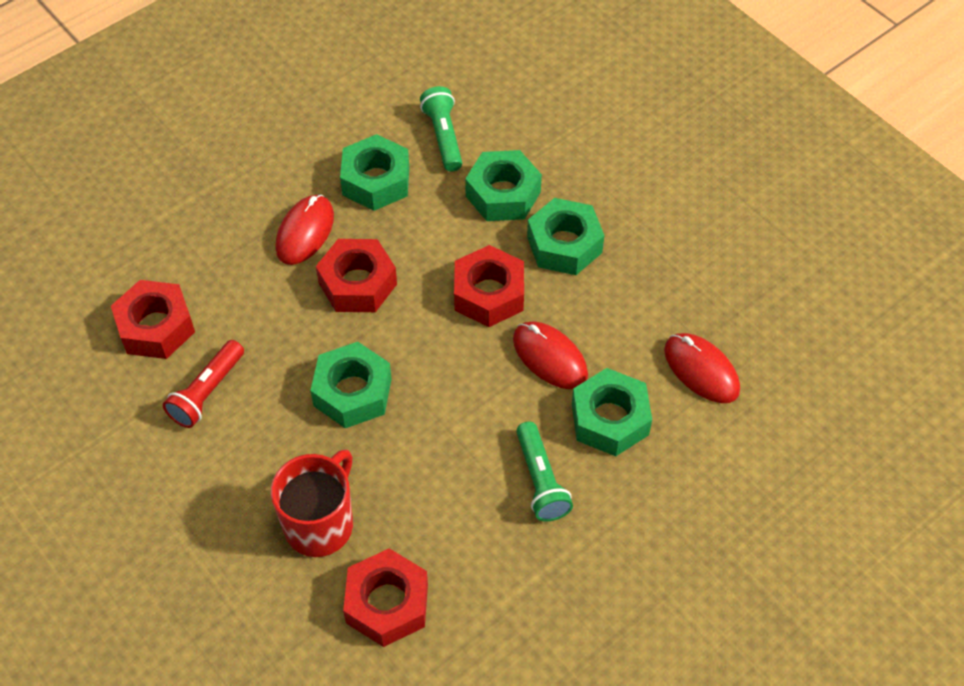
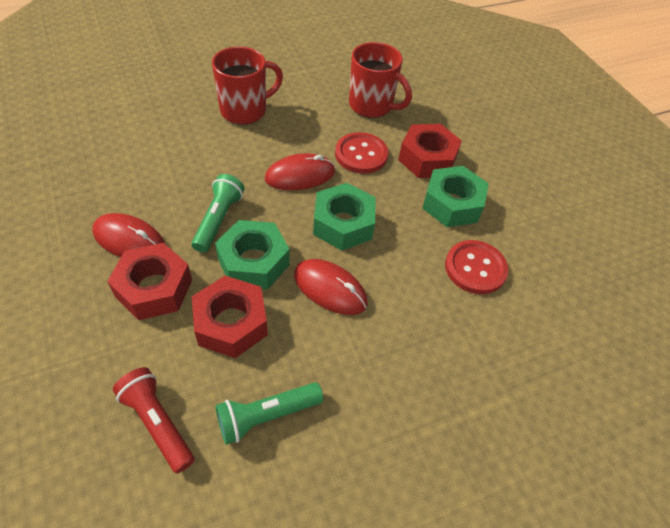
green nut: 5 -> 3
red button: 0 -> 2
red mug: 1 -> 2
red nut: 4 -> 3

